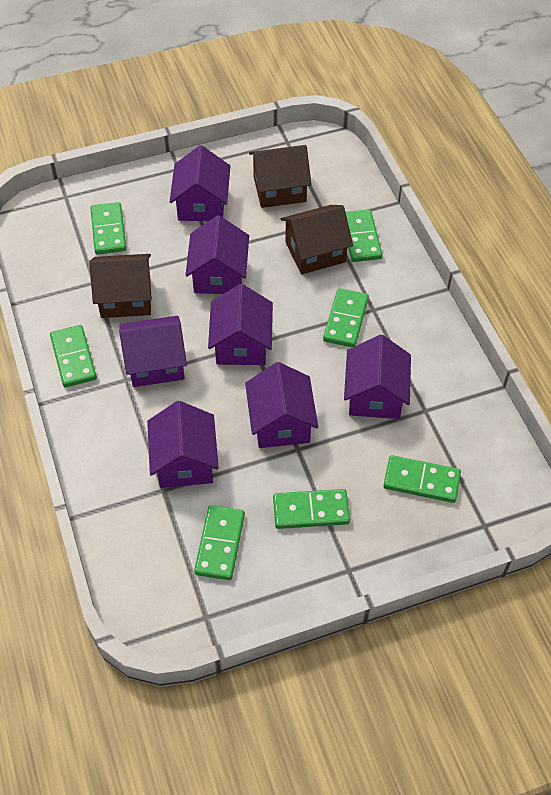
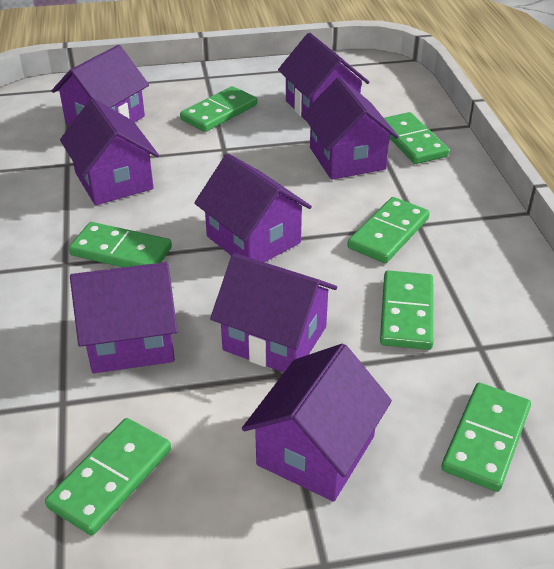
brown house: 3 -> 0
purple house: 7 -> 8

